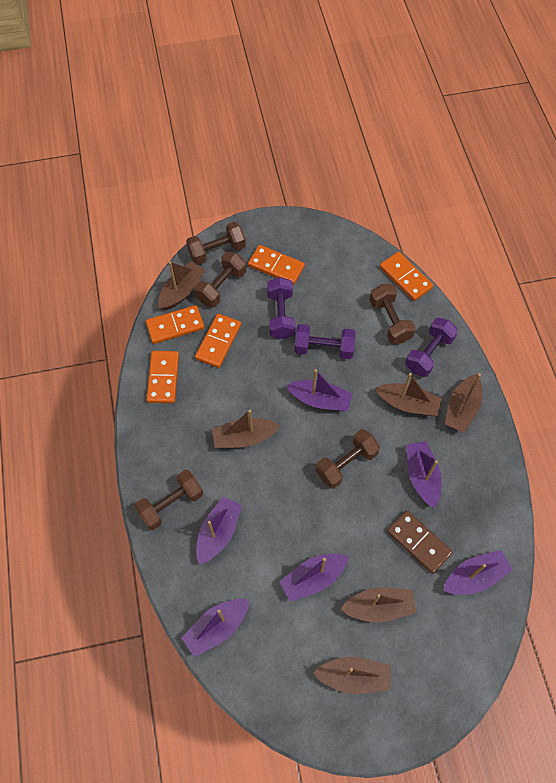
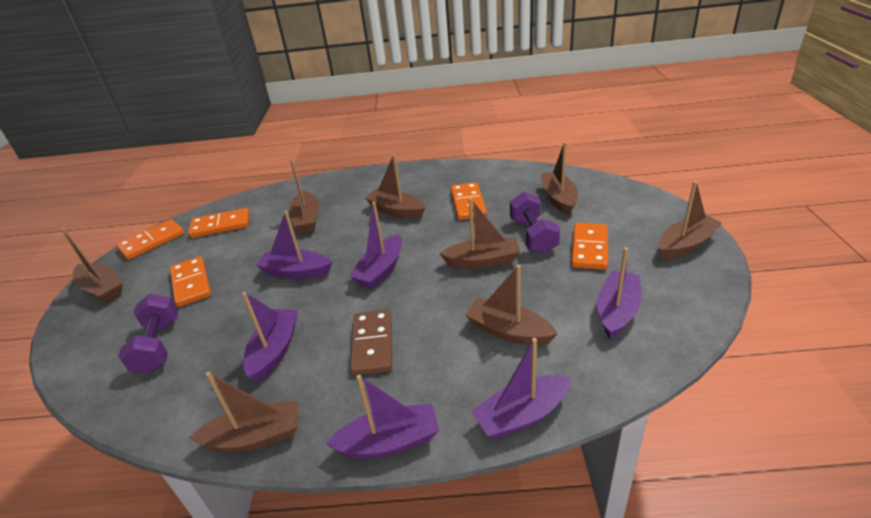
brown boat: 6 -> 8
brown dumbbell: 5 -> 0
purple dumbbell: 3 -> 2

